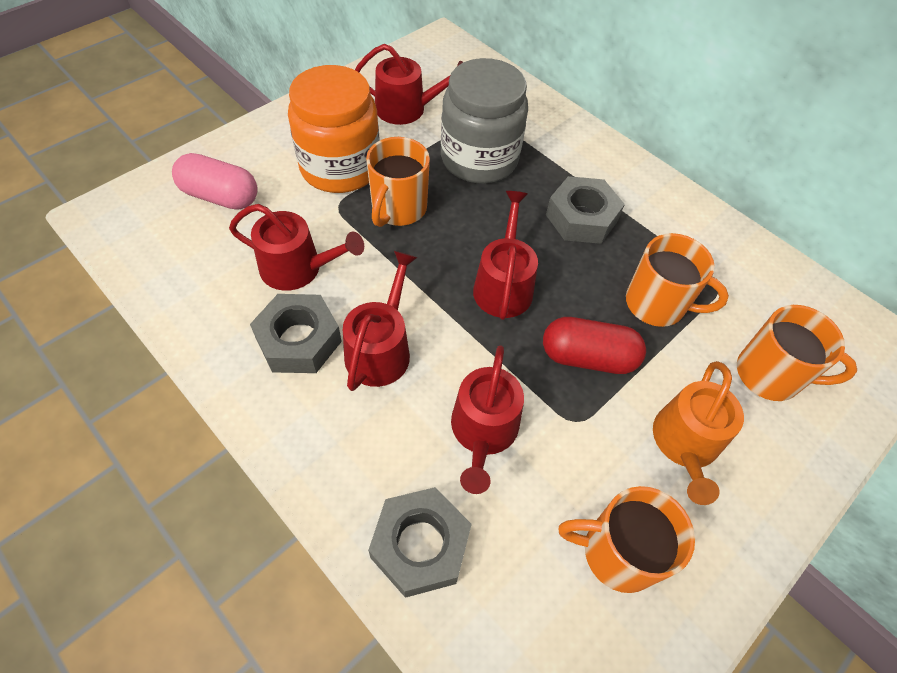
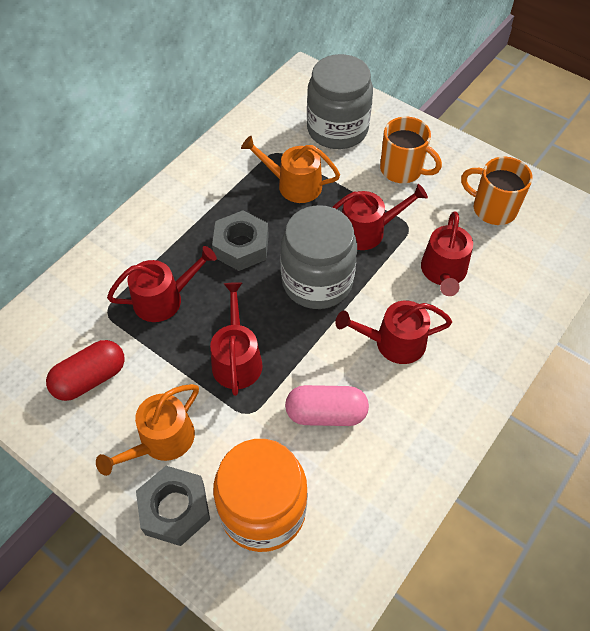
grey jar: 1 -> 2
grey nut: 3 -> 2
orange mug: 4 -> 2
orange watering can: 1 -> 2

